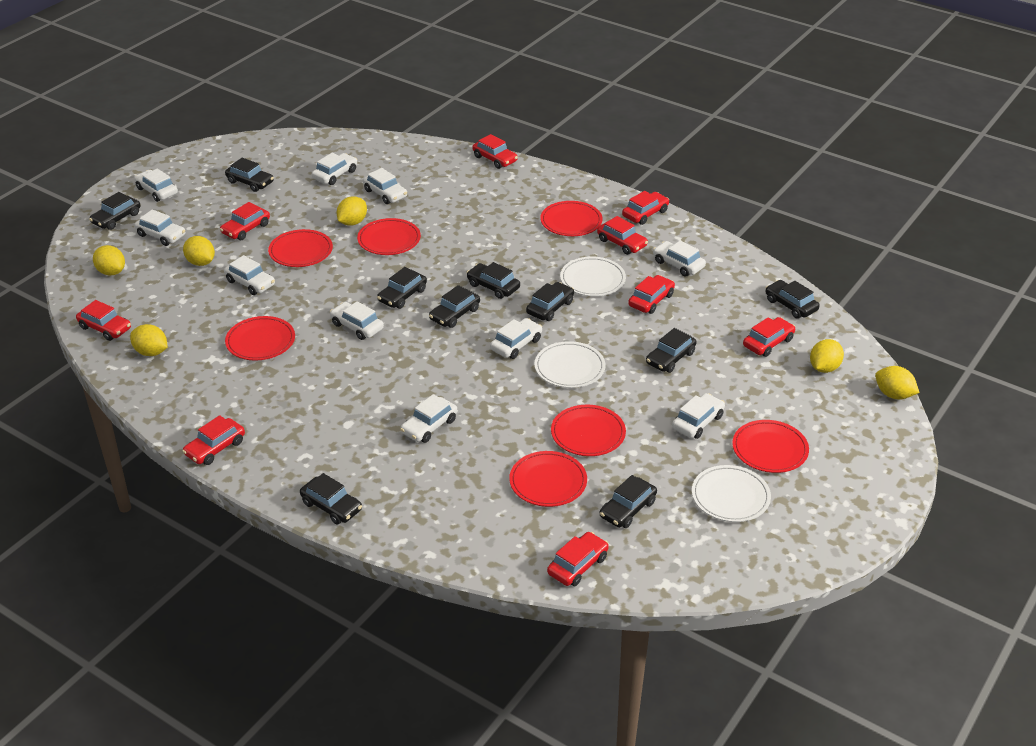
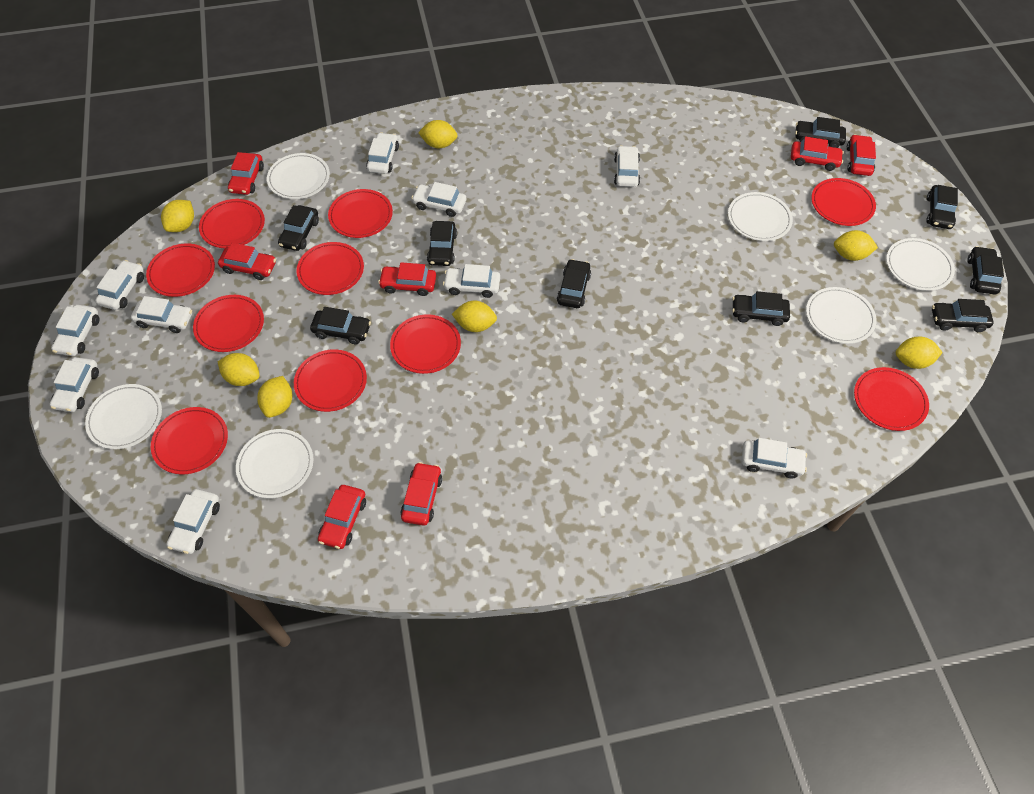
black car: 10 -> 9
red car: 9 -> 7
red plate: 7 -> 10
white plate: 3 -> 6
yellow lemon: 6 -> 7

